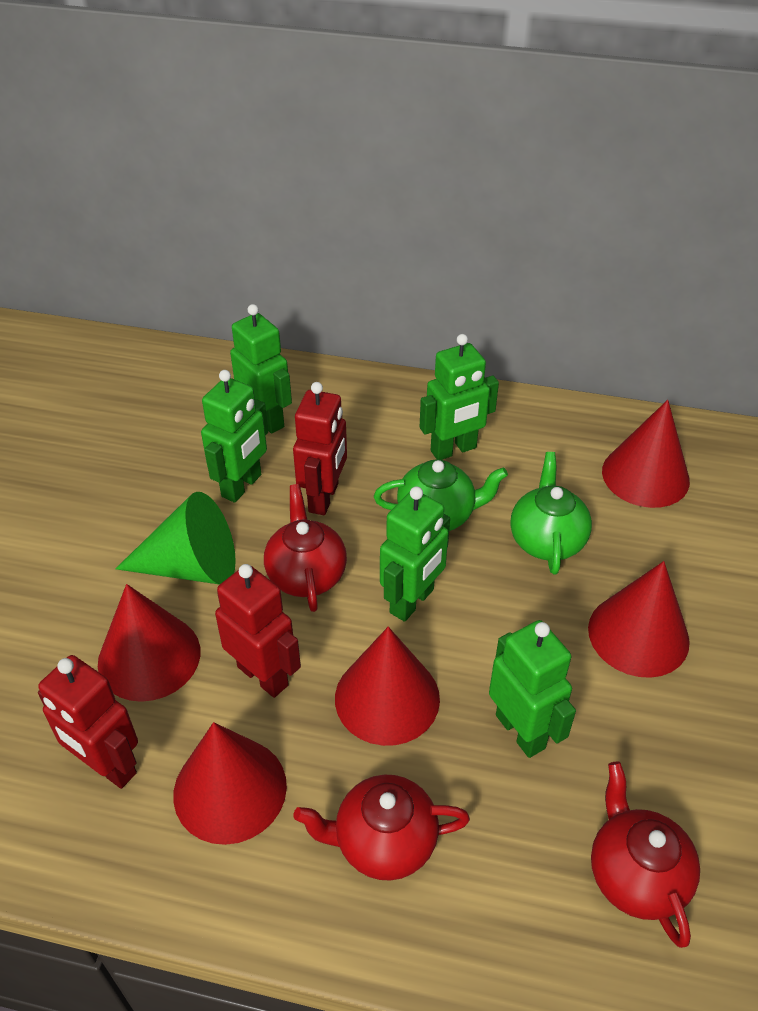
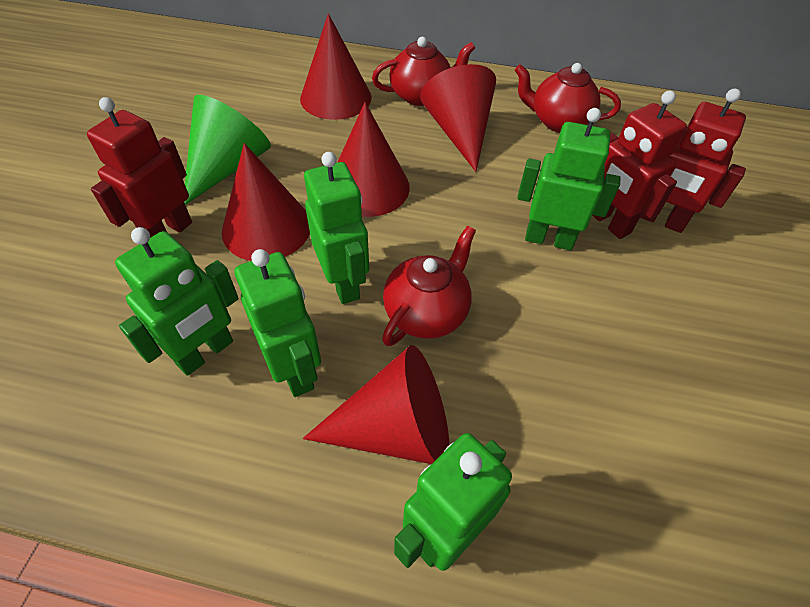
green teapot: 2 -> 0

